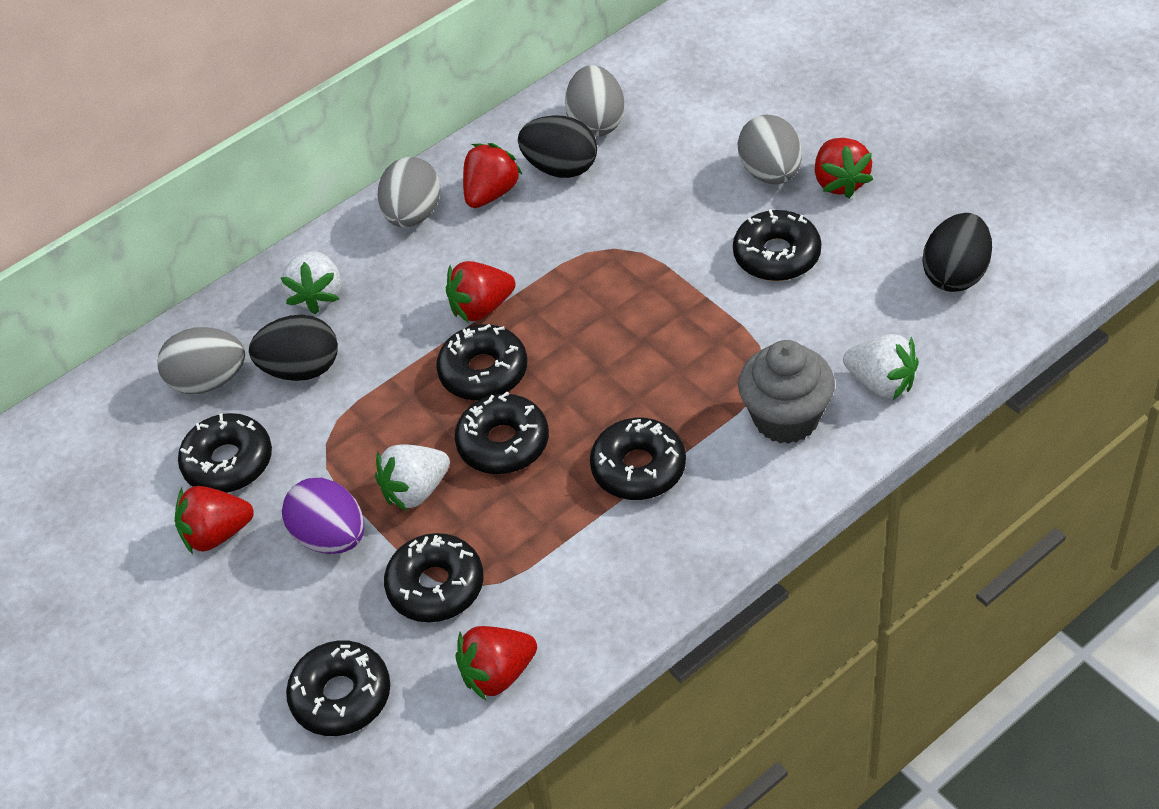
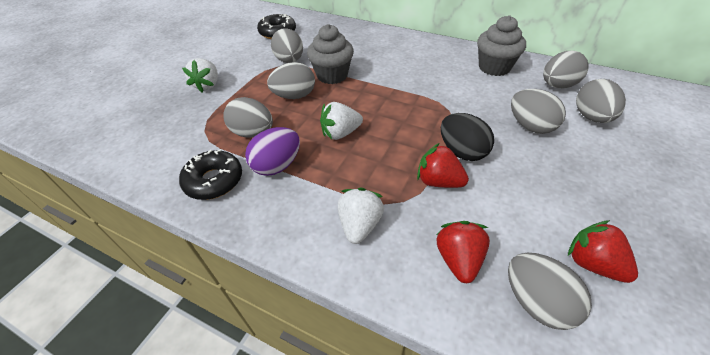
black donut: 7 -> 2
black egg: 3 -> 1
grey cupcake: 1 -> 2
grey egg: 4 -> 7
red strawberry: 5 -> 3

